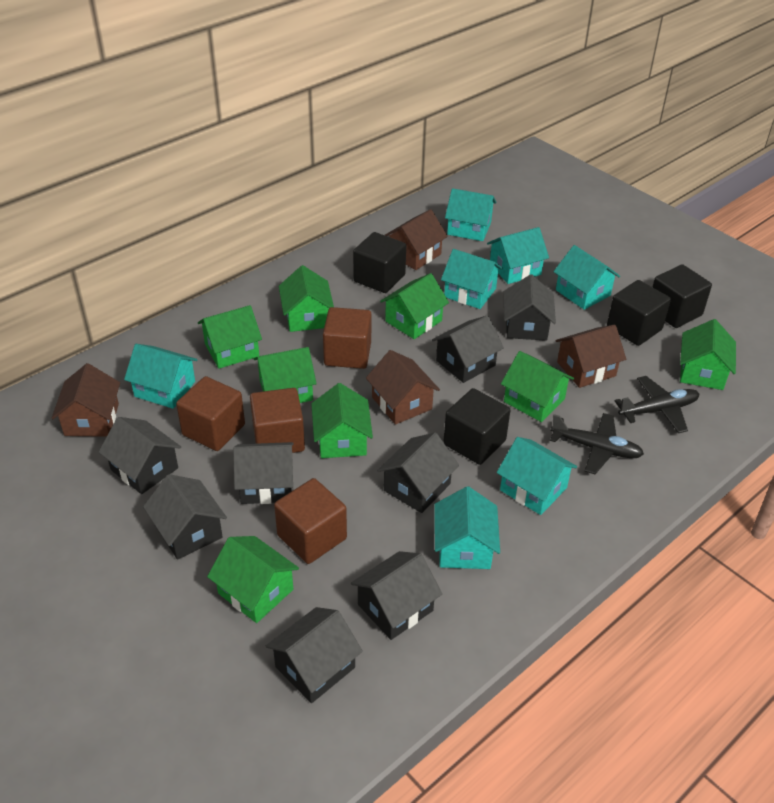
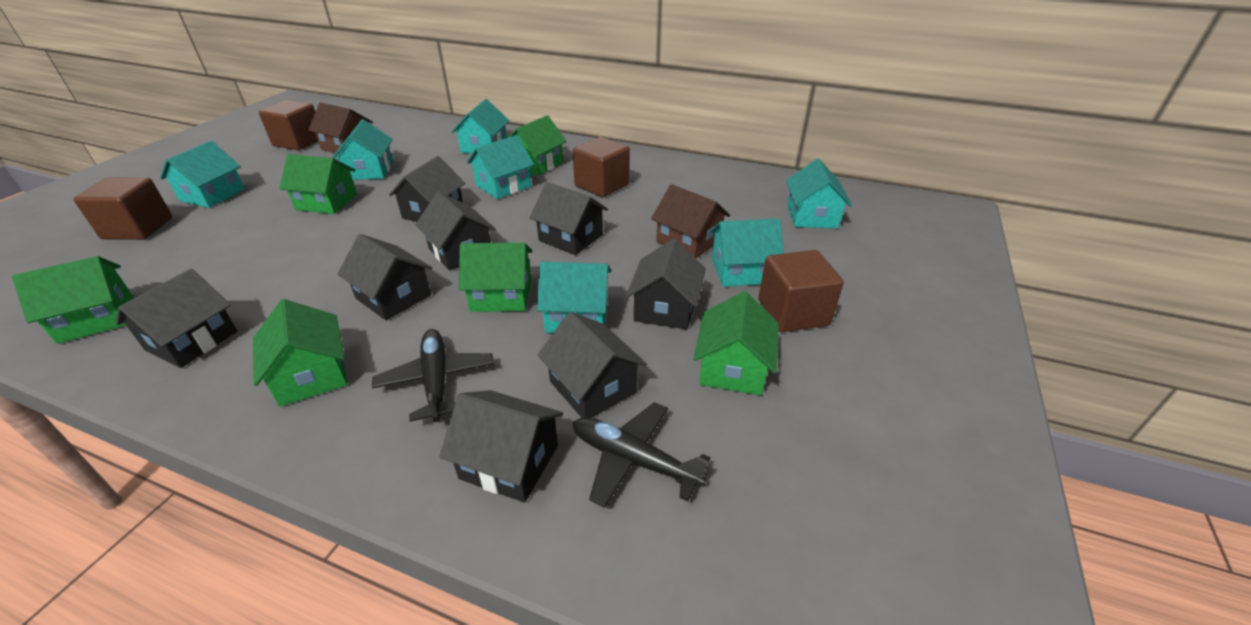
black cube: 4 -> 0
brown house: 4 -> 2
green house: 8 -> 6

